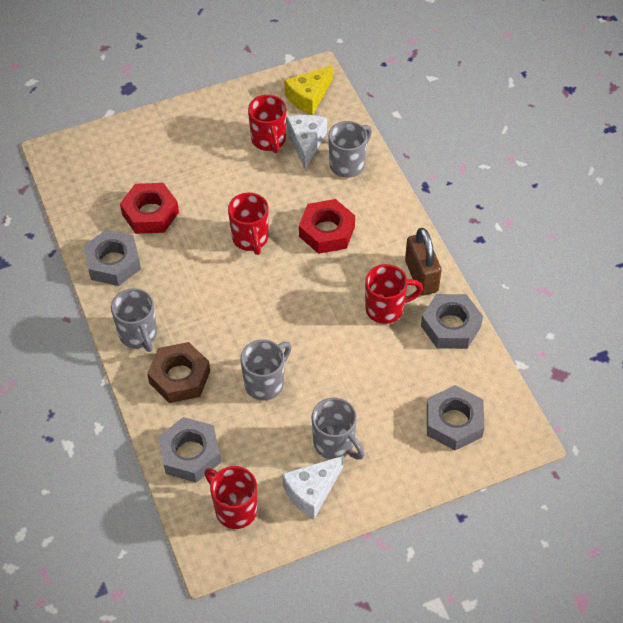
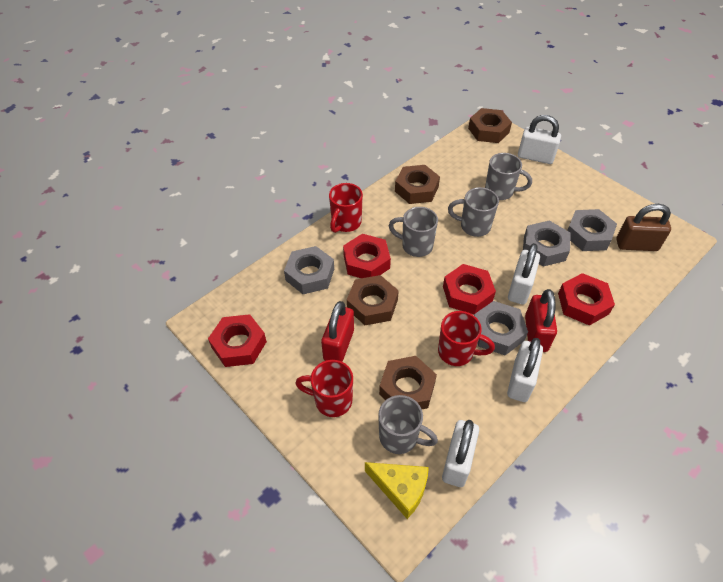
brown nut: 1 -> 4
red mug: 4 -> 3
red nut: 2 -> 4
red padlock: 0 -> 2
white cheese: 2 -> 0
white padlock: 0 -> 4

